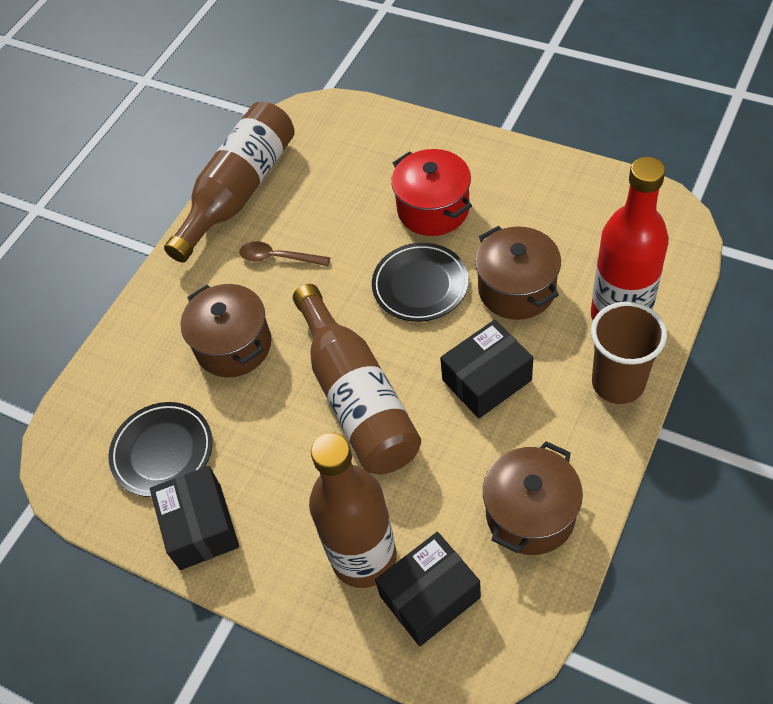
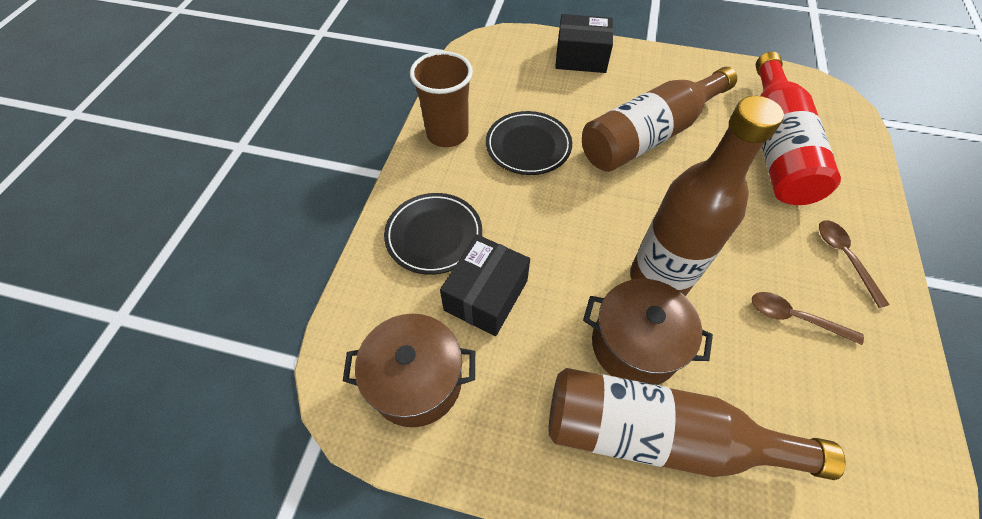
black box: 3 -> 2
brown pot: 3 -> 2
brown spoon: 1 -> 2
red pot: 1 -> 0

